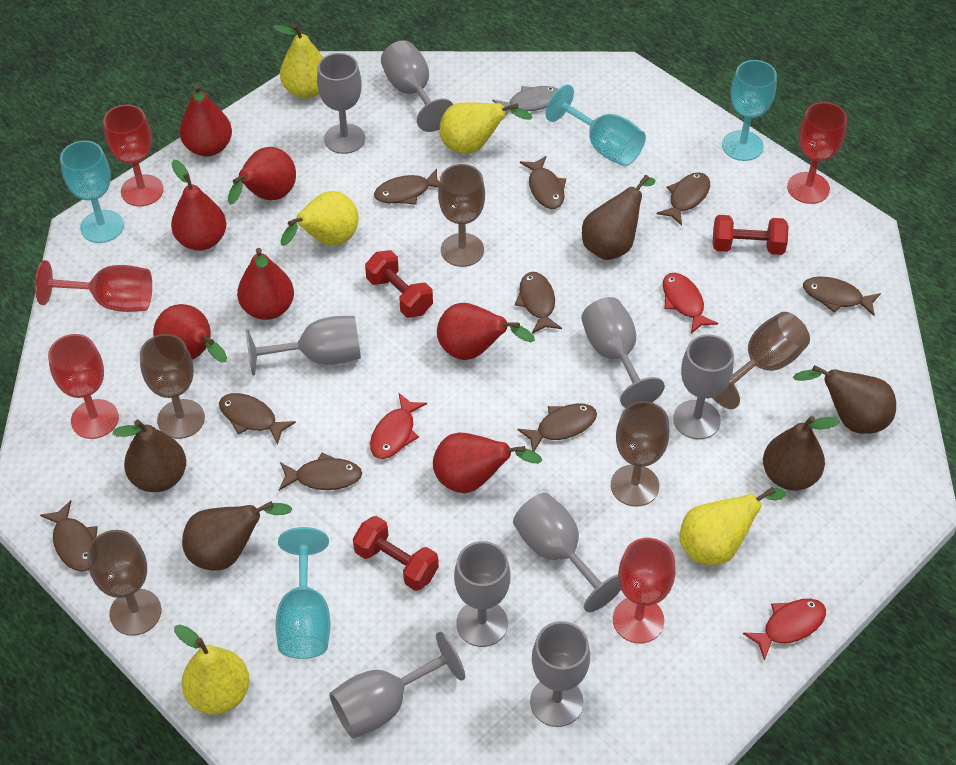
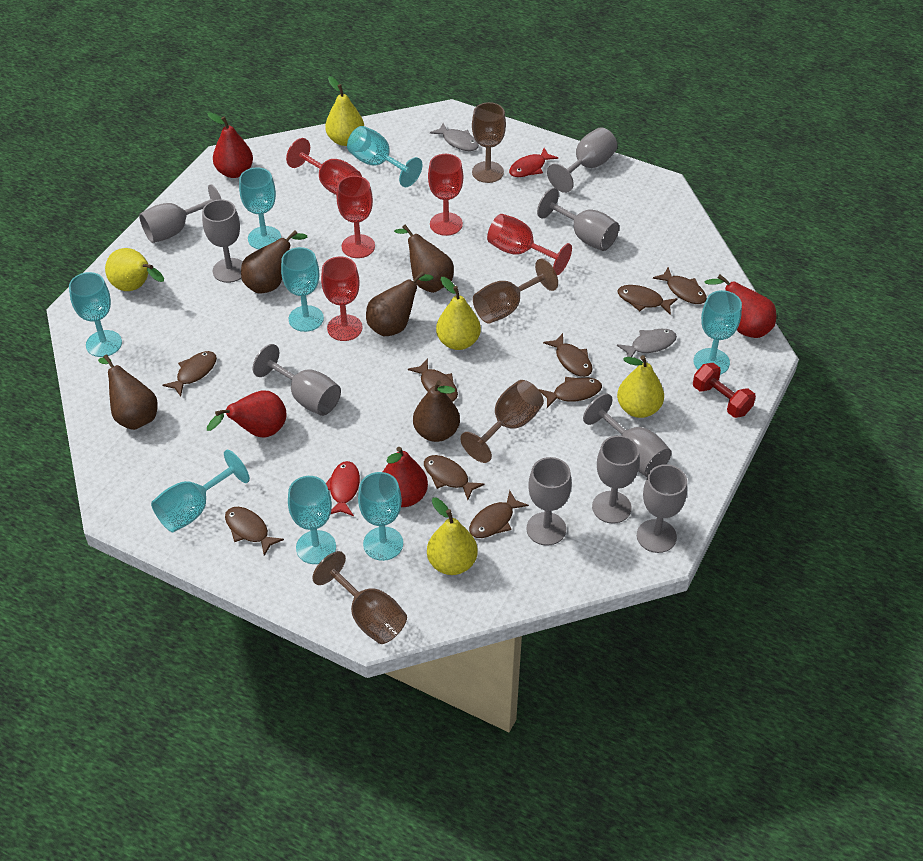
brown goblet: 5 -> 4
grey fish: 1 -> 2
red dumbbell: 3 -> 1
red fish: 3 -> 2
red pear: 7 -> 4
turquoise goblet: 4 -> 8

